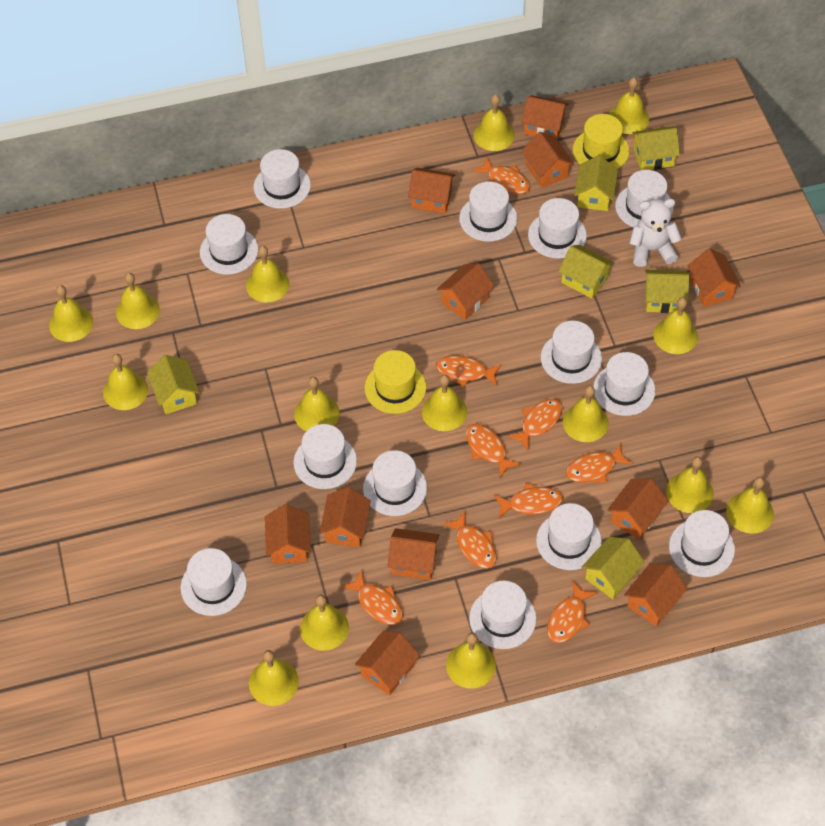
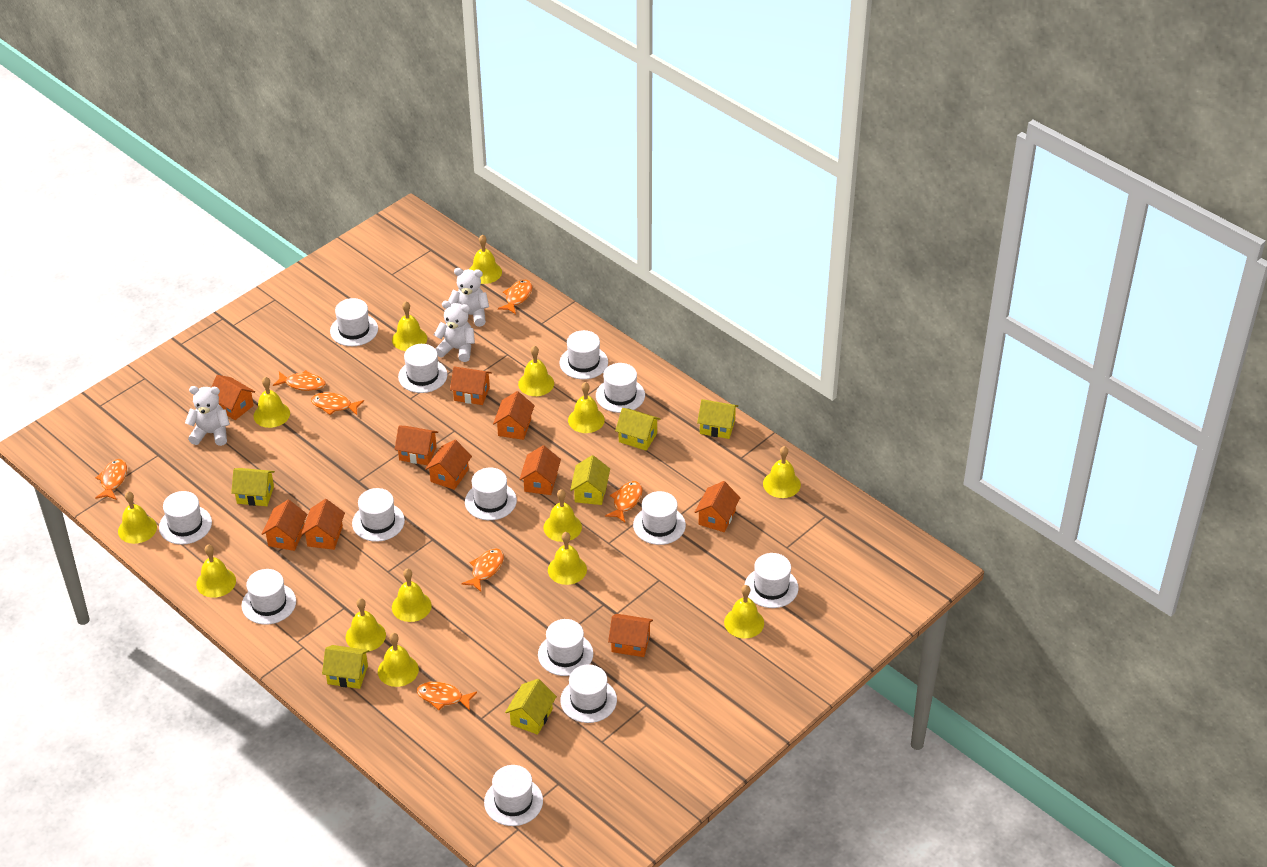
orange fish: 9 -> 7
orange house: 11 -> 10
white teddy bear: 1 -> 3
yellow bell: 15 -> 14
yellow hat: 2 -> 0

